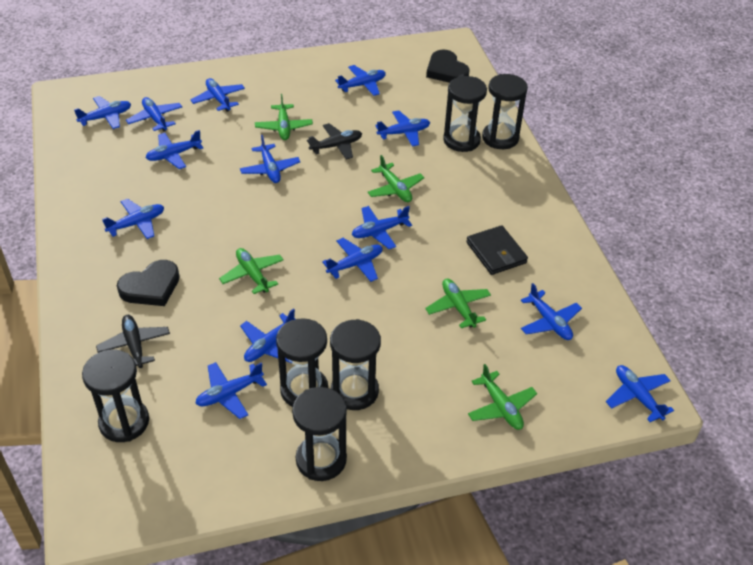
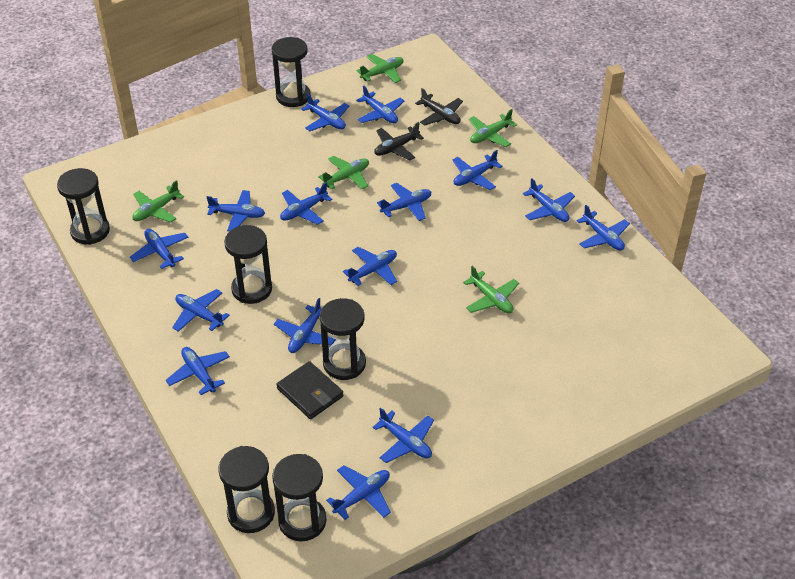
black heart: 2 -> 0
blue plane: 14 -> 15

